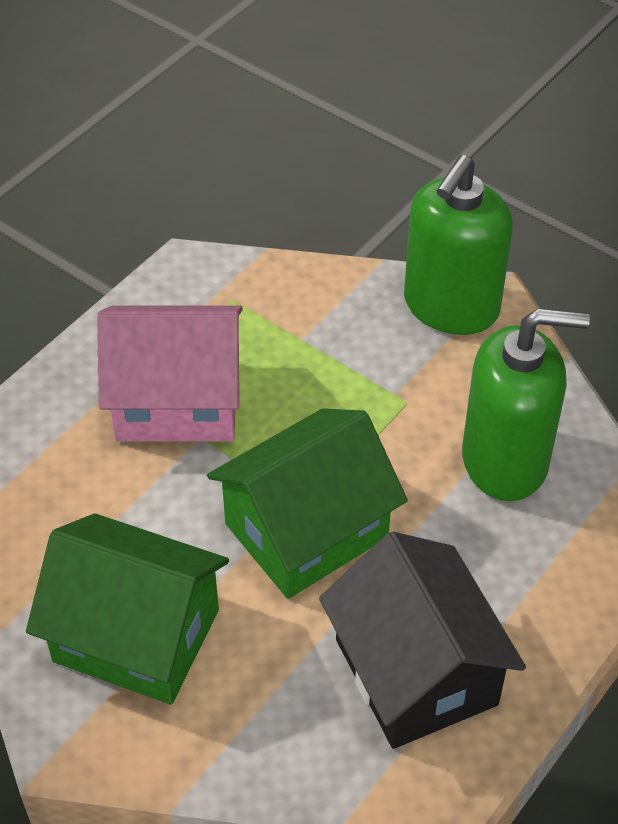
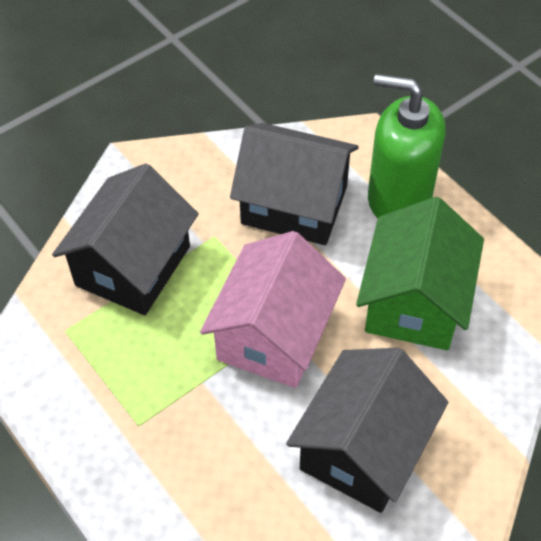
black house: 1 -> 3
green house: 2 -> 1
green soap dispenser: 2 -> 1

